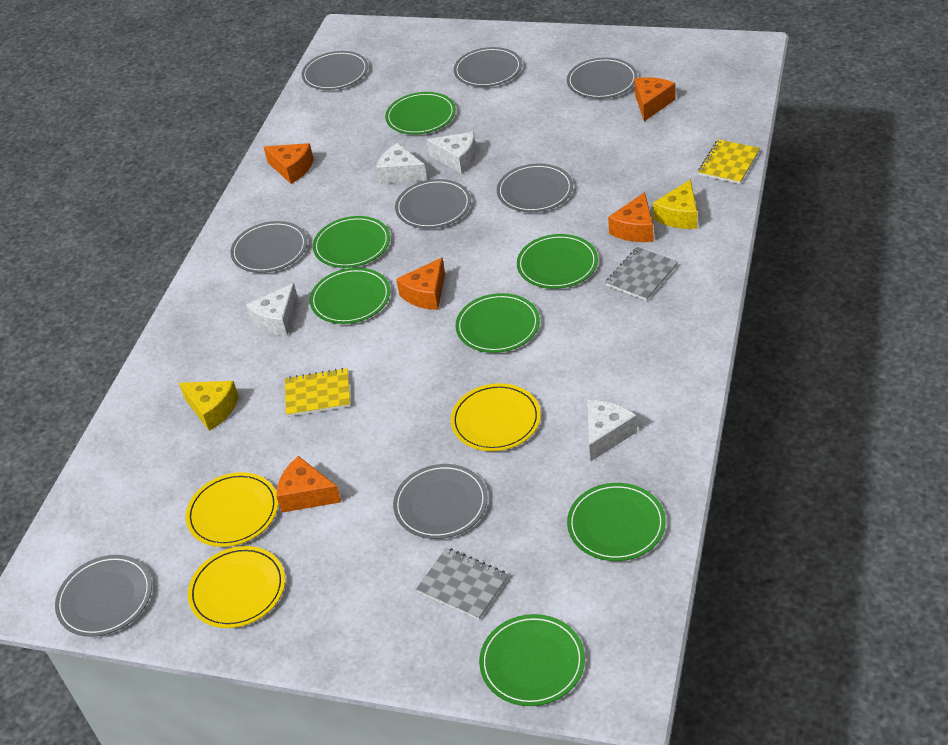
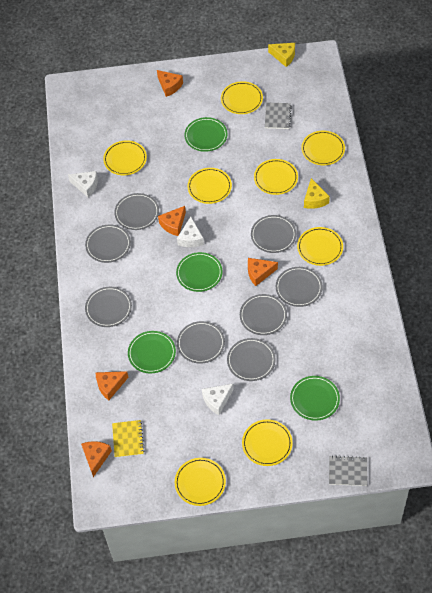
green plate: 7 -> 4
white cheese: 4 -> 3
yellow notebook: 2 -> 1
yellow plate: 3 -> 8

